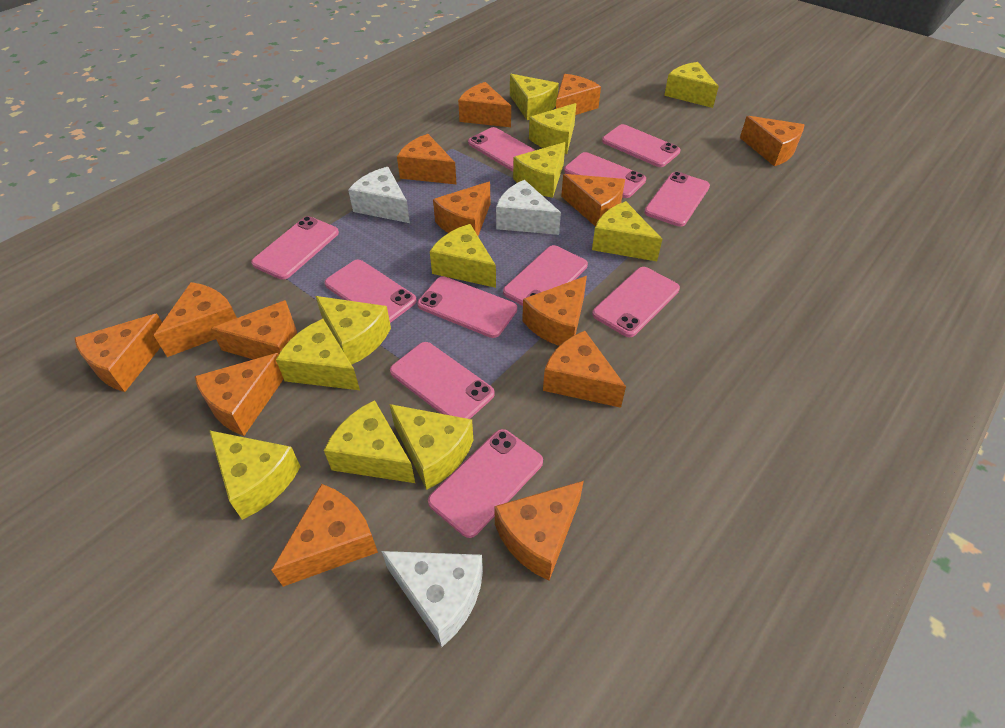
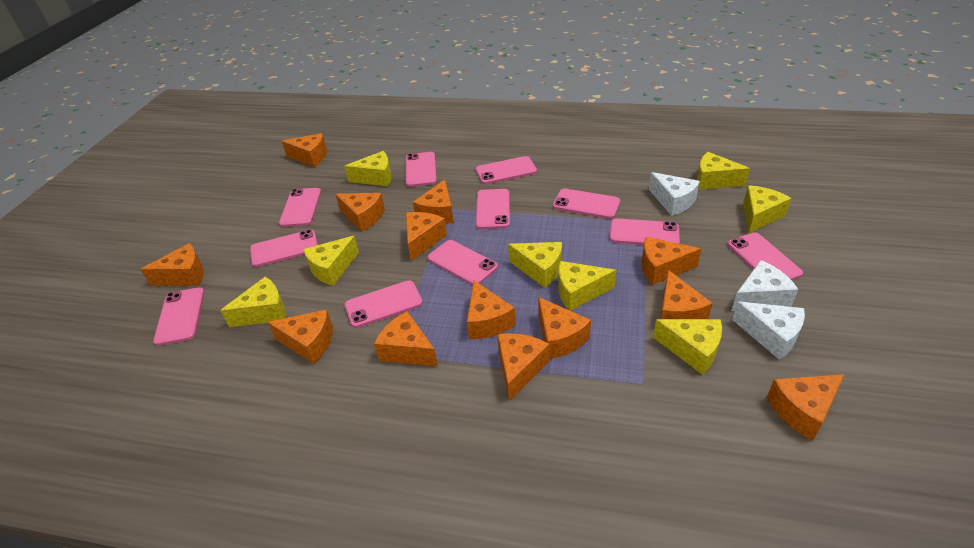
orange cheese: 14 -> 13
yellow cheese: 11 -> 8

